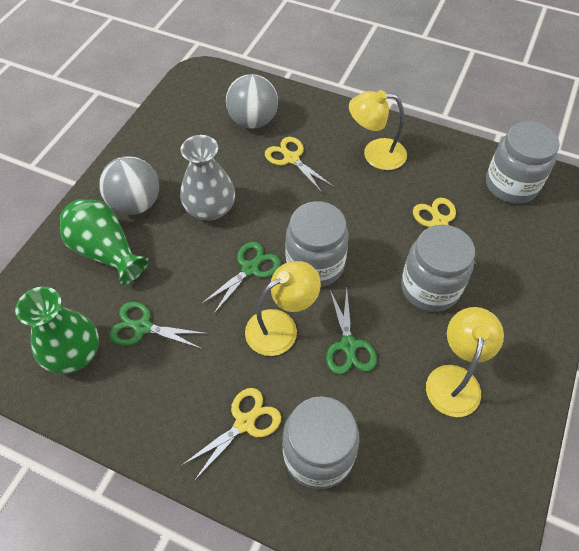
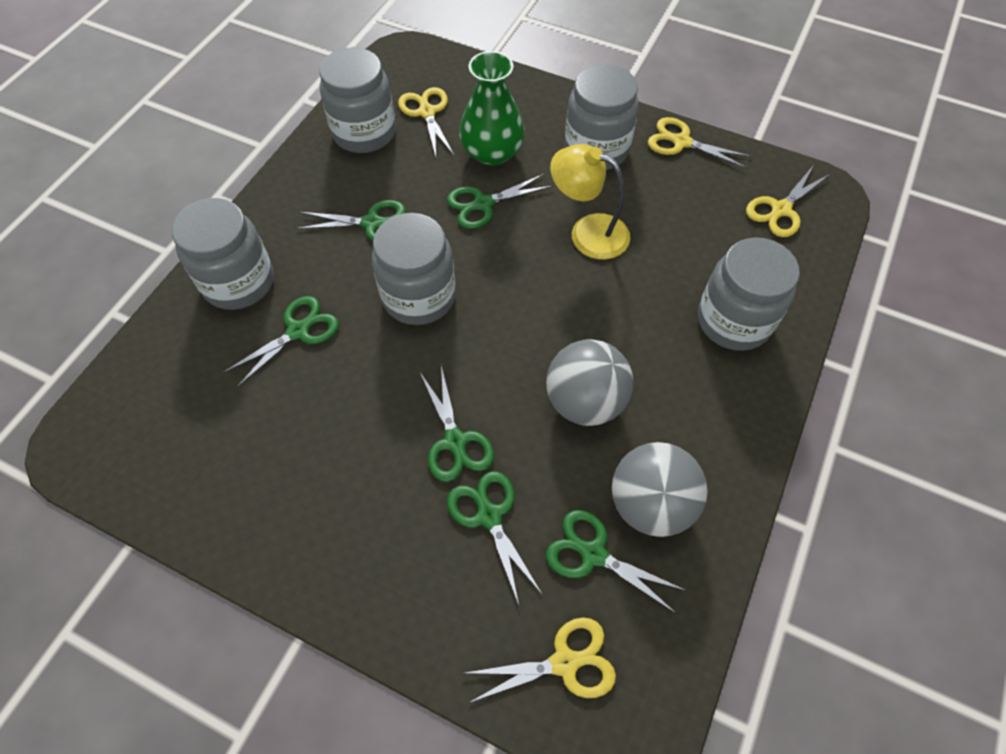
green scissors: 3 -> 6
green vase: 2 -> 1
grey jar: 4 -> 5
grey vase: 1 -> 0
yellow lamp: 3 -> 1
yellow scissors: 3 -> 4

